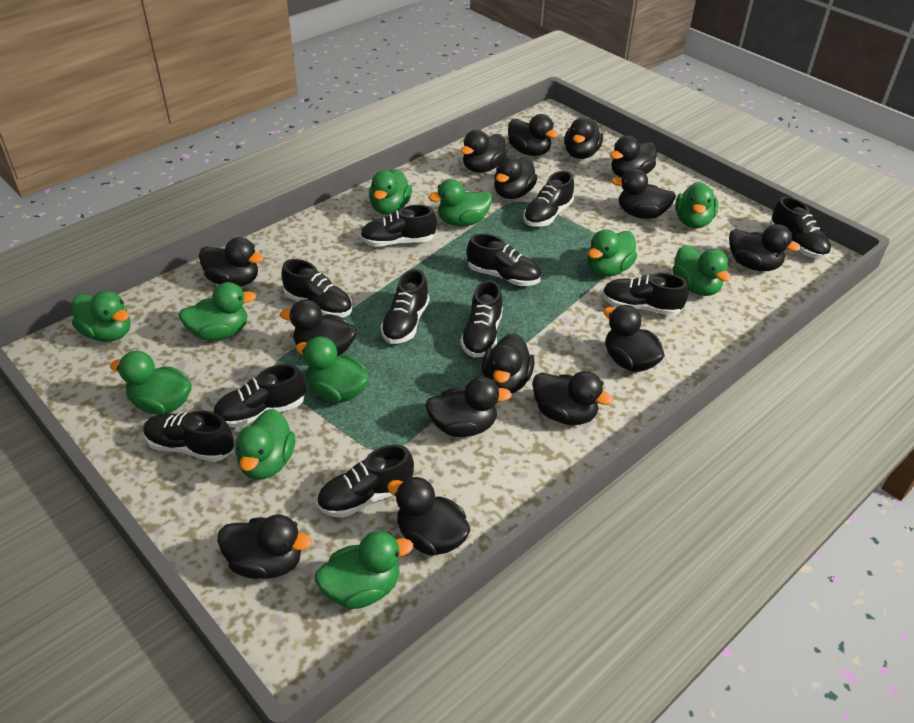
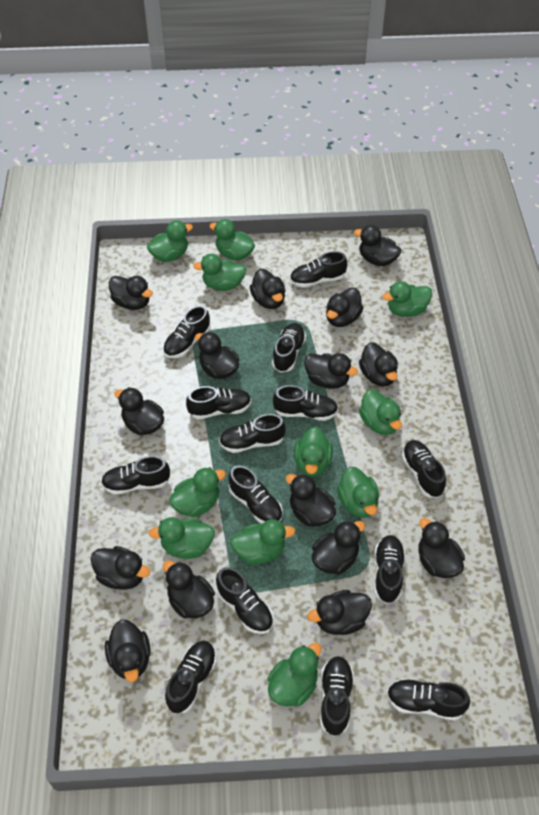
black shoe: 11 -> 14

